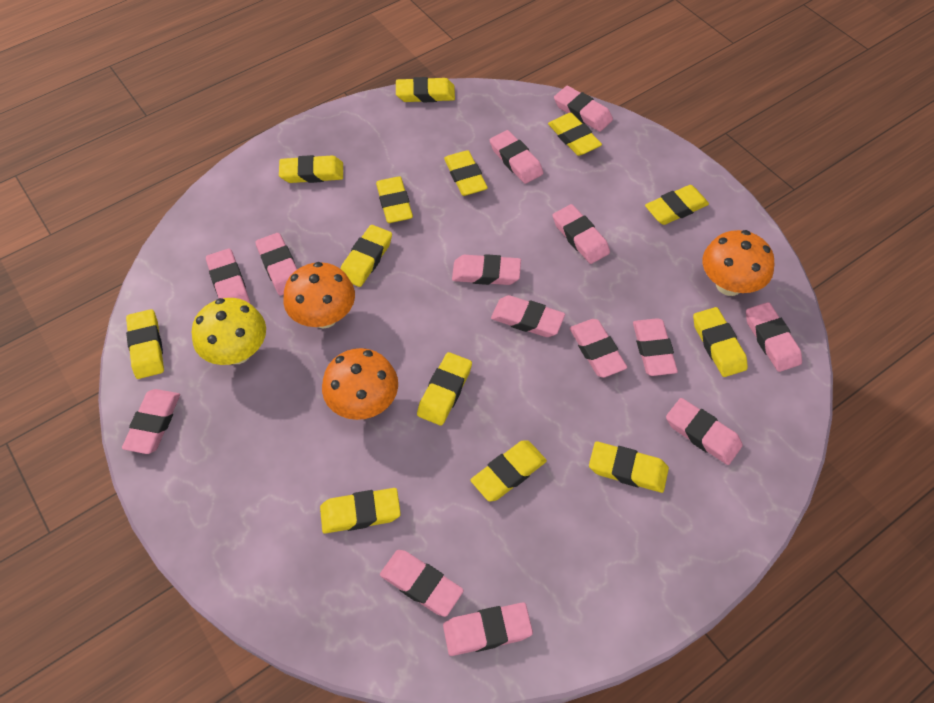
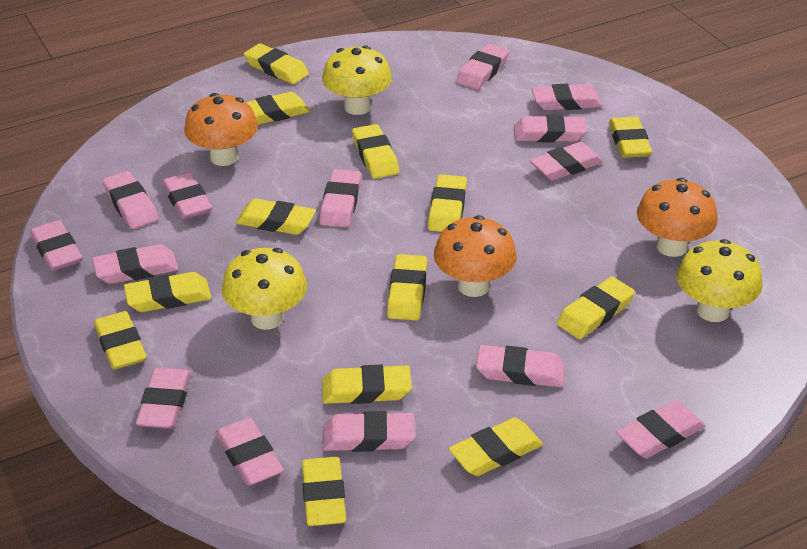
yellow mushroom: 1 -> 3

